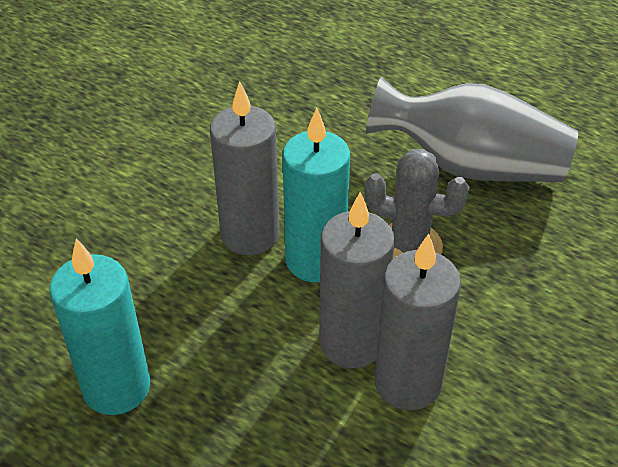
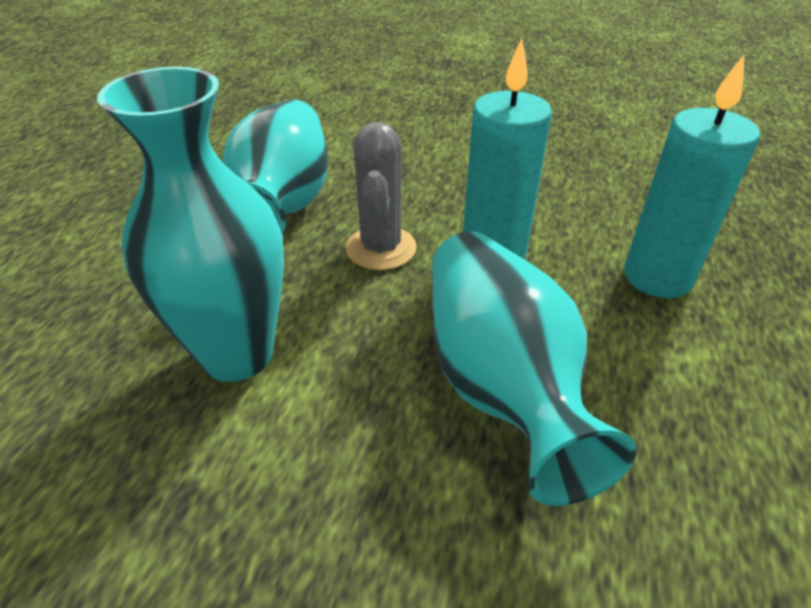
grey candle: 3 -> 0
grey vase: 1 -> 0
turquoise vase: 0 -> 3

